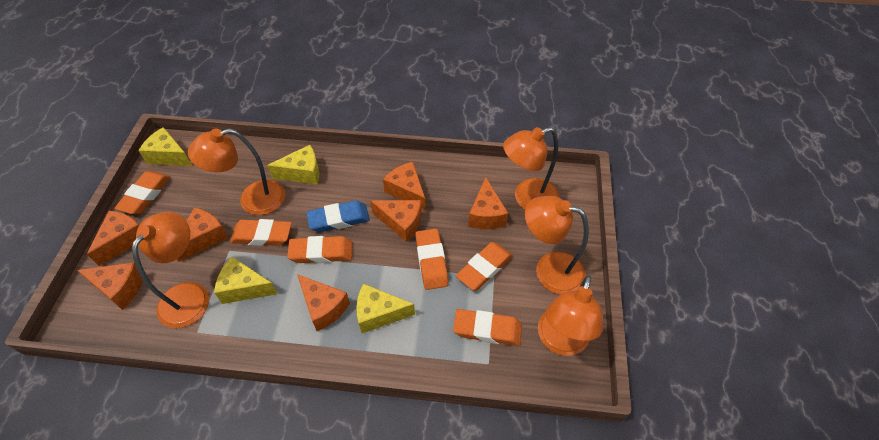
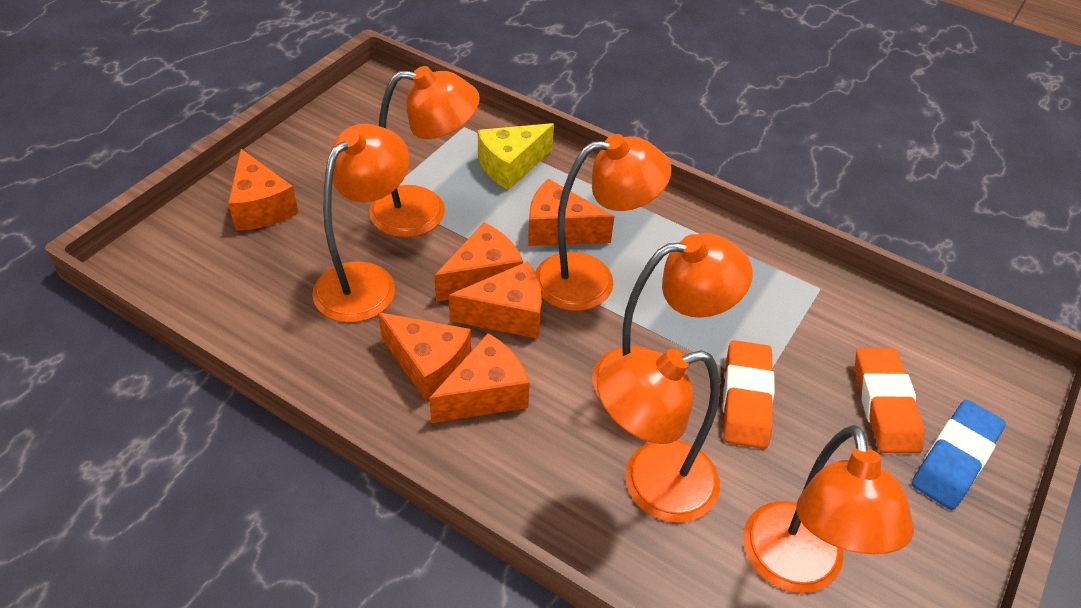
orange cheese: 7 -> 6
orange eraser: 6 -> 2
orange lamp: 5 -> 6
yellow cheese: 4 -> 1

